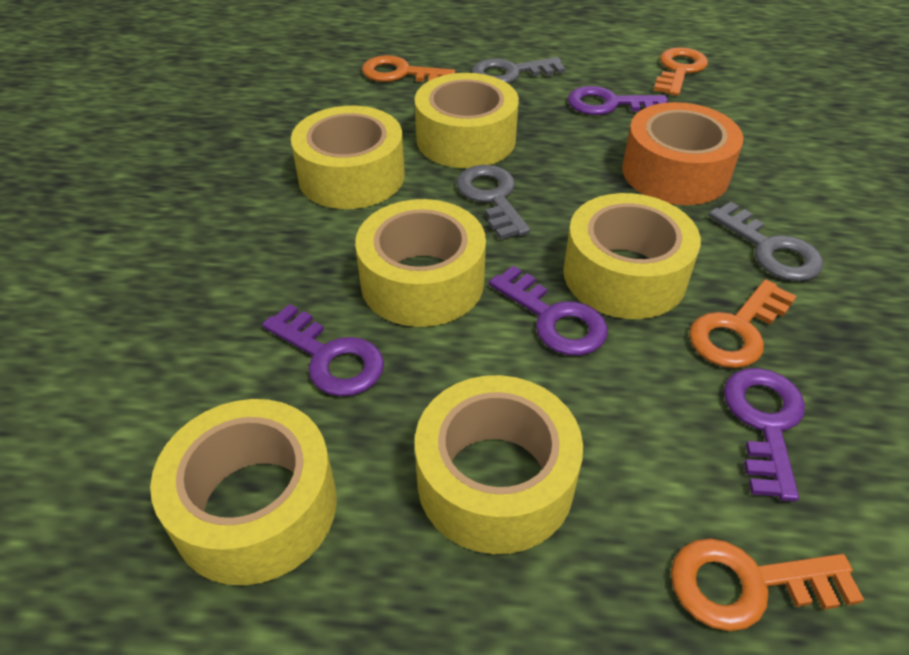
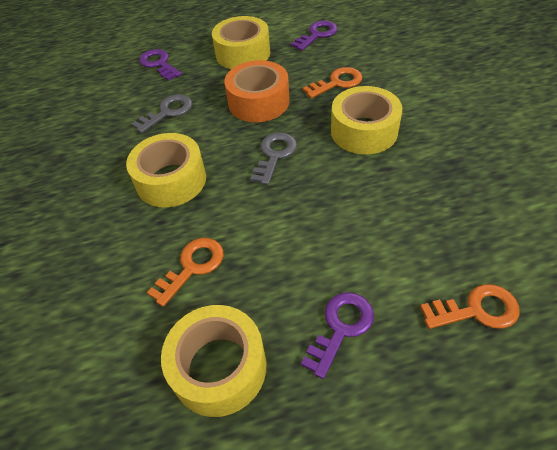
grey key: 3 -> 2
orange key: 4 -> 3
purple key: 4 -> 3
yellow tape: 6 -> 4

